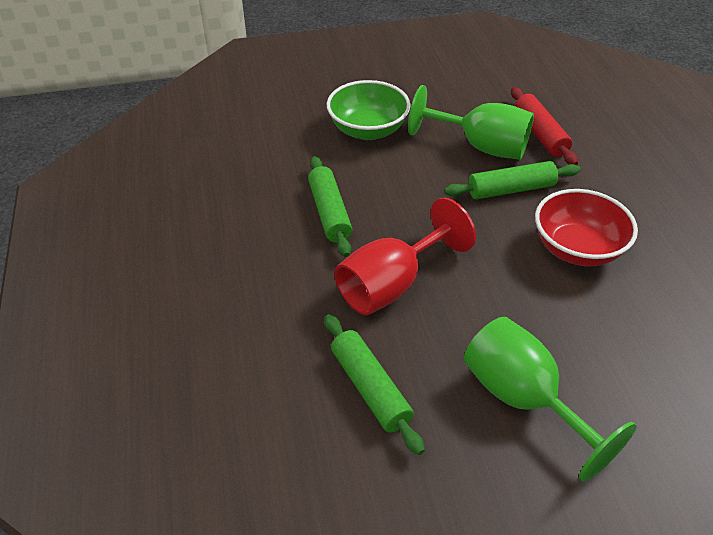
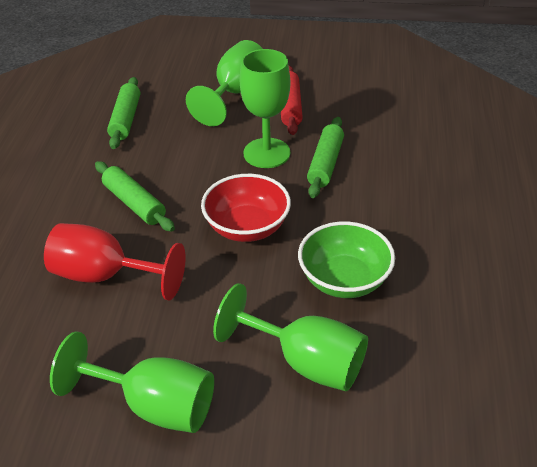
green goblet: 2 -> 4

